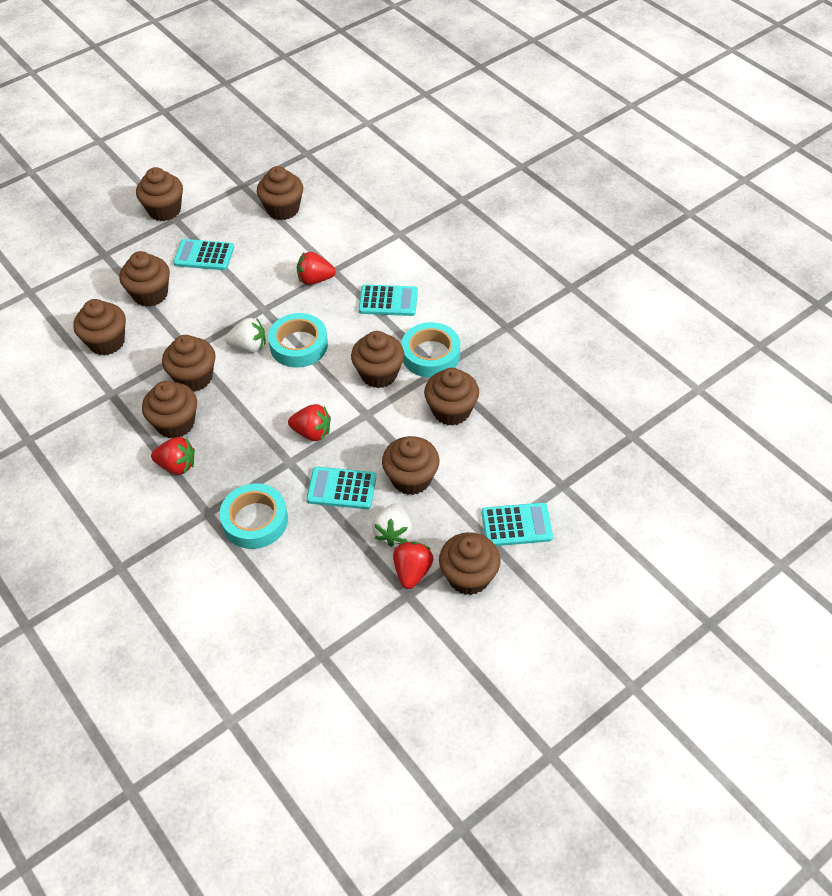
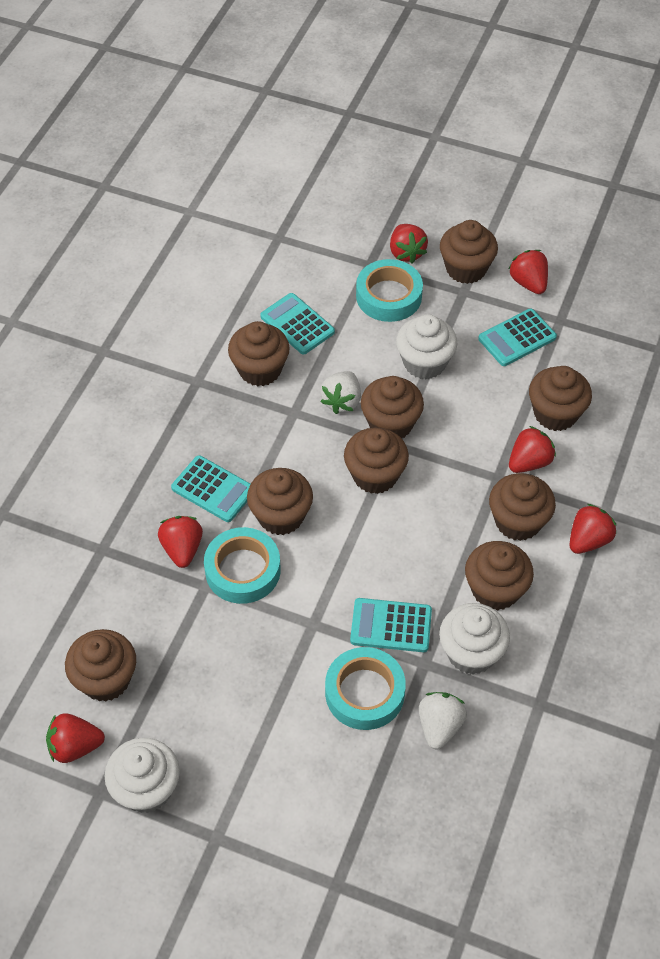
brown cupcake: 10 -> 9
red strawberry: 4 -> 6
white cupcake: 0 -> 3

